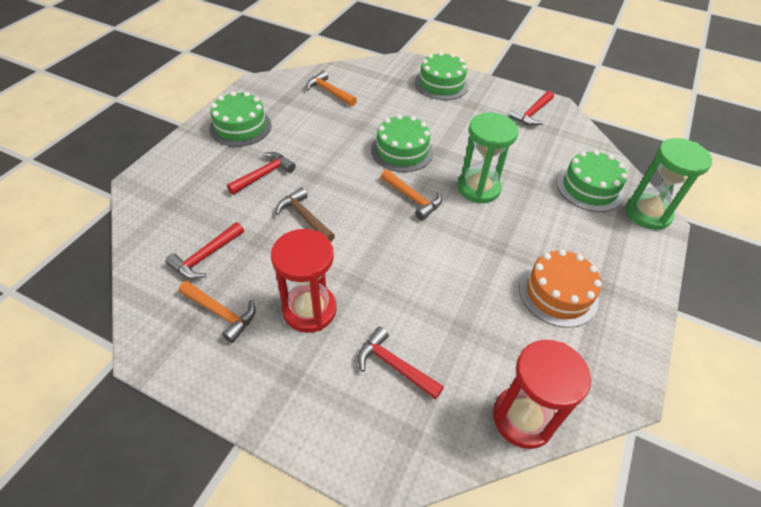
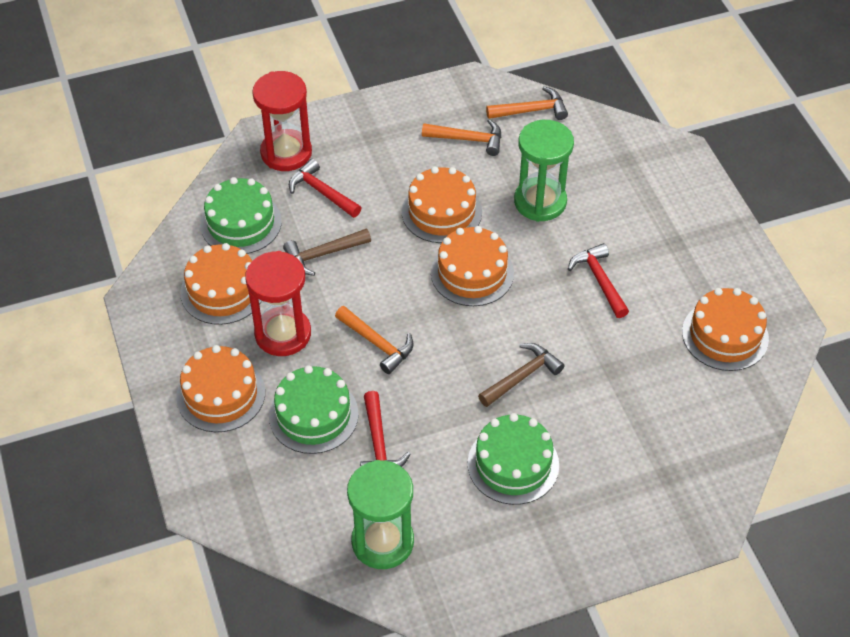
brown hammer: 1 -> 2
green cake: 4 -> 3
orange cake: 1 -> 5
red hammer: 4 -> 3

